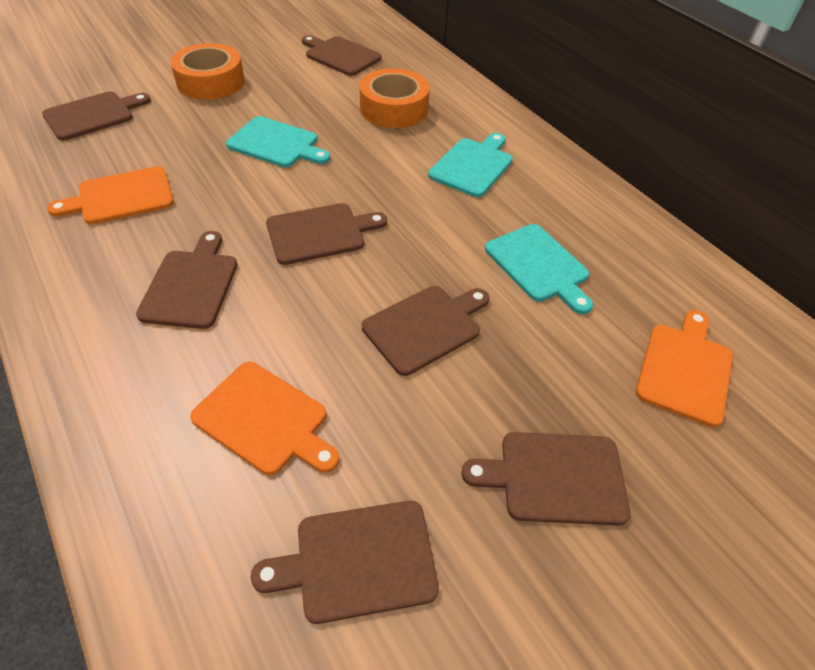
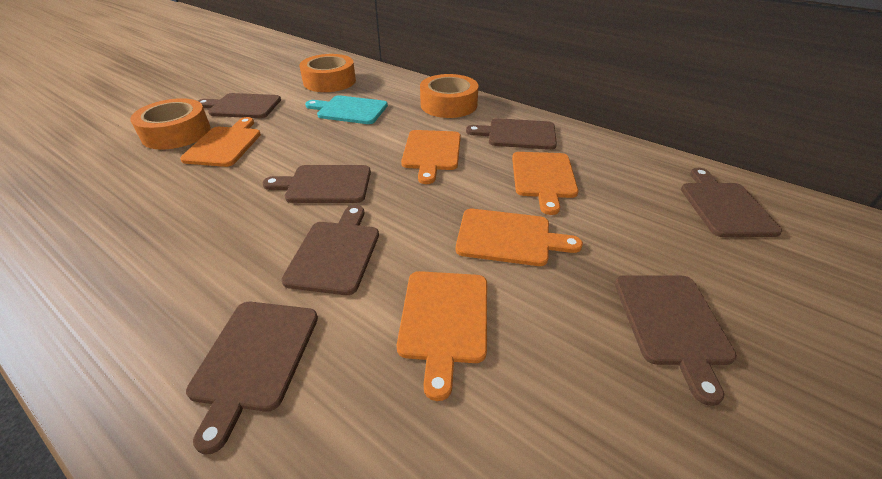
orange cutting board: 3 -> 5
orange tape: 2 -> 3
turquoise cutting board: 3 -> 1

